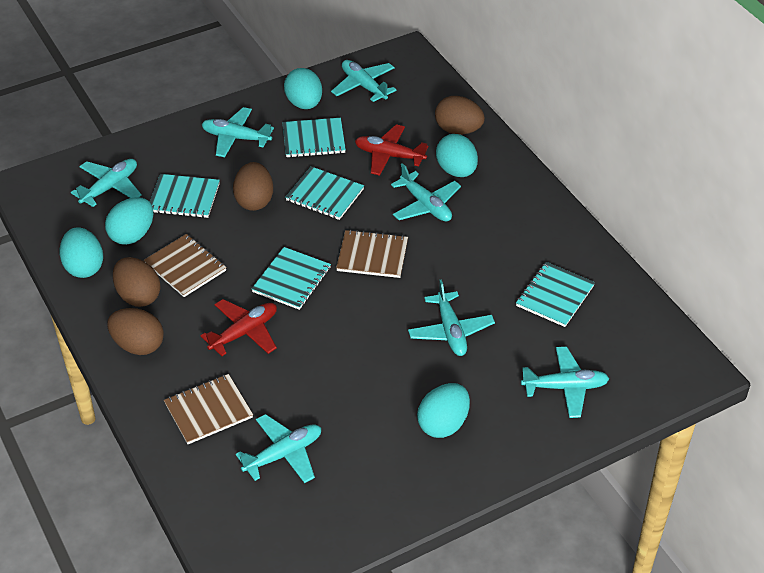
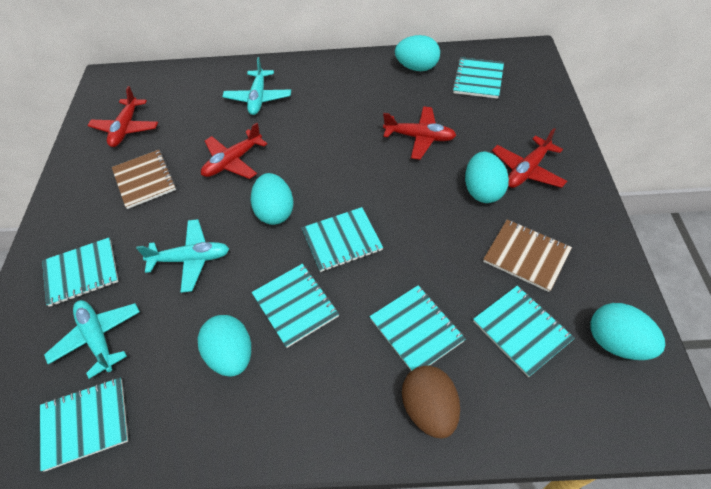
brown egg: 4 -> 1
brown notebook: 3 -> 2
red plane: 2 -> 4
turquoise notebook: 5 -> 7
turquoise plane: 7 -> 3

